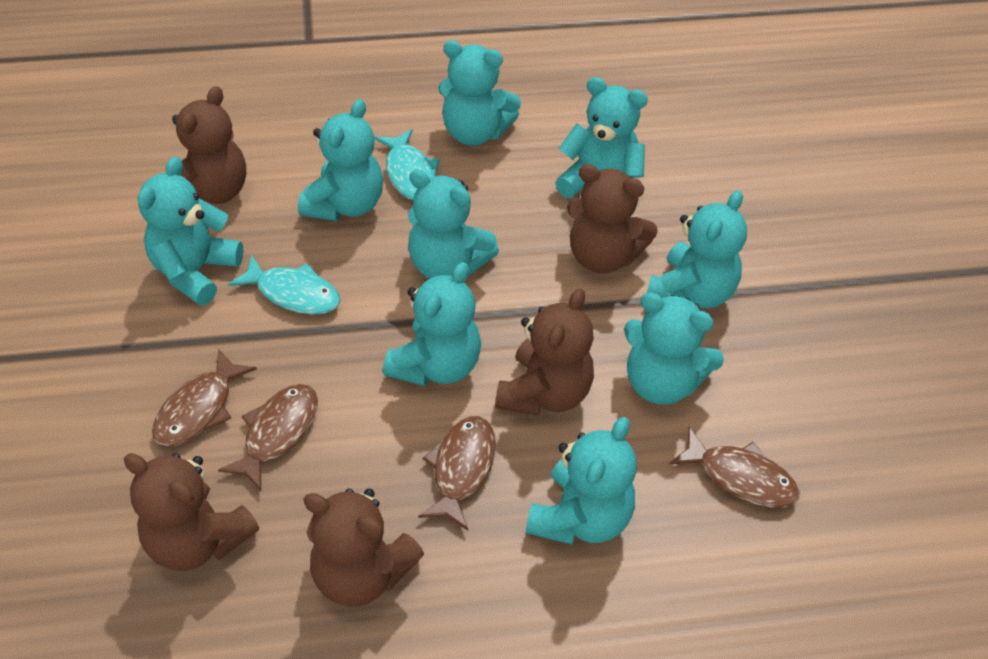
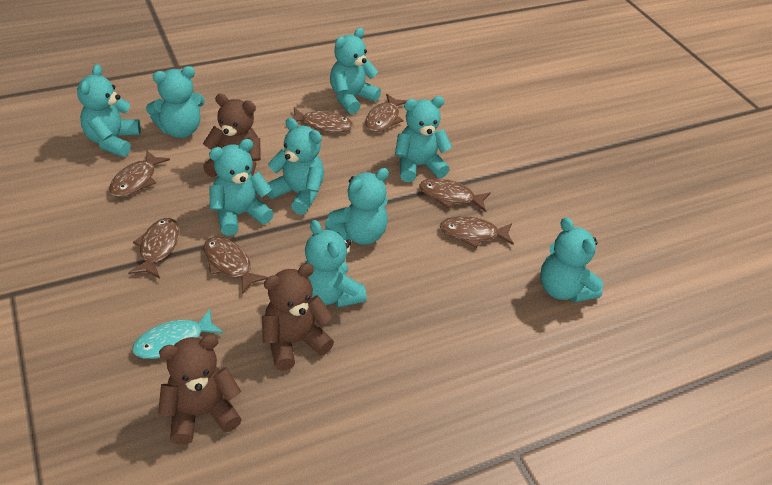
brown fish: 4 -> 7
brown teddy bear: 5 -> 3
turquoise fish: 2 -> 1

